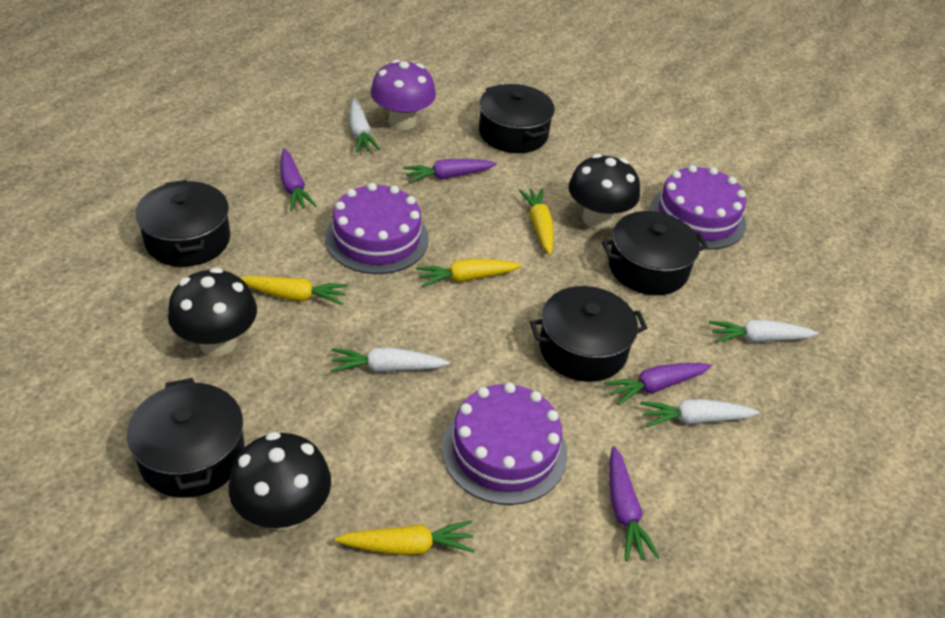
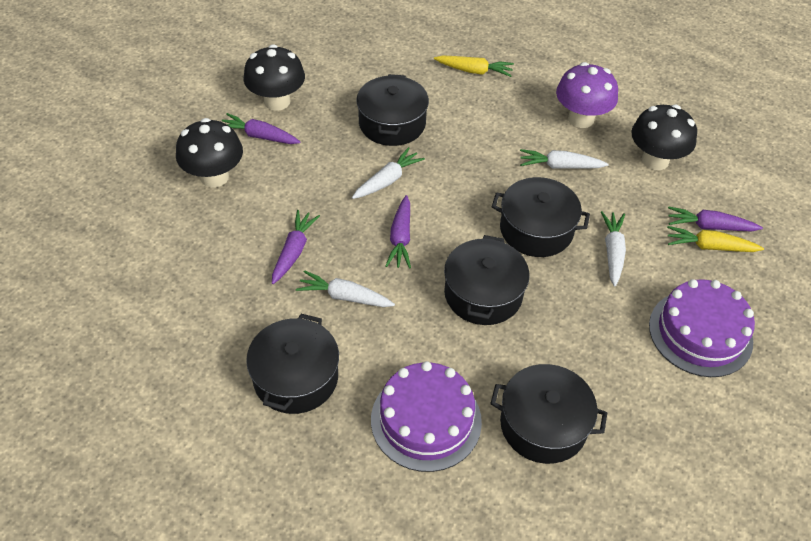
purple cake: 3 -> 2
yellow carrot: 4 -> 2

